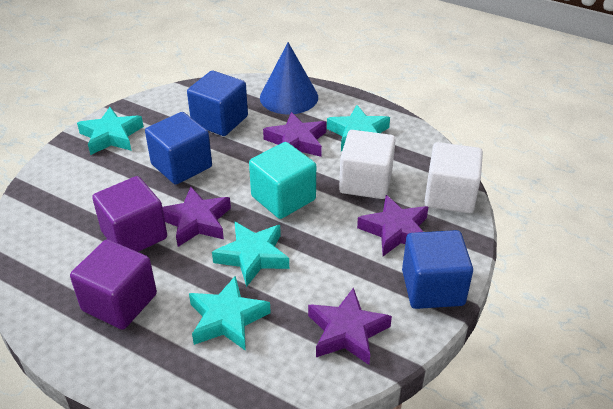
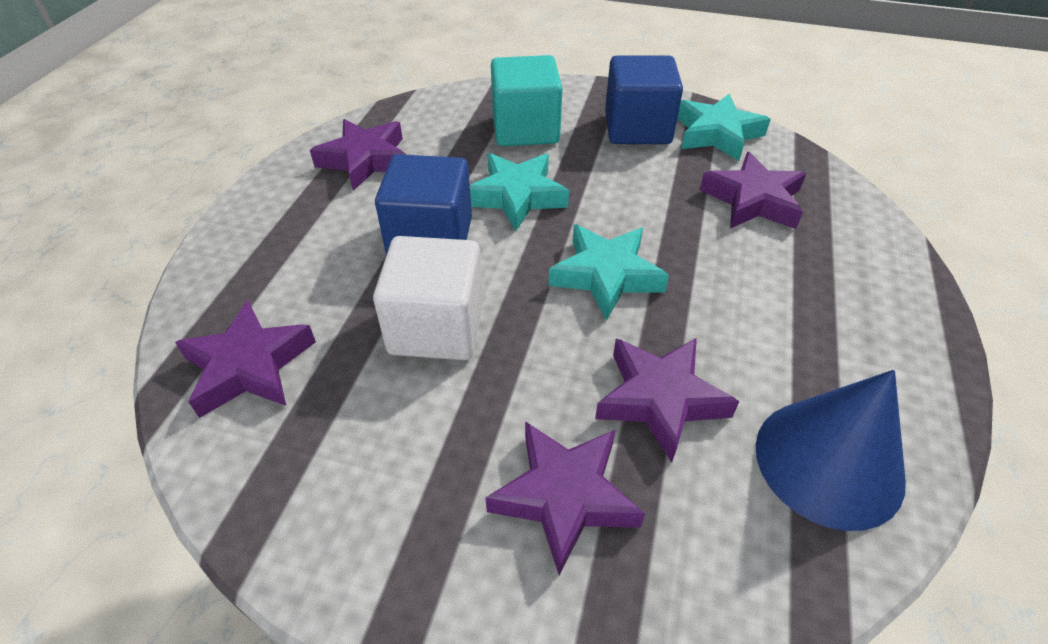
blue cube: 3 -> 2
purple cube: 2 -> 0
purple star: 4 -> 5
turquoise star: 4 -> 3
white cube: 2 -> 1

